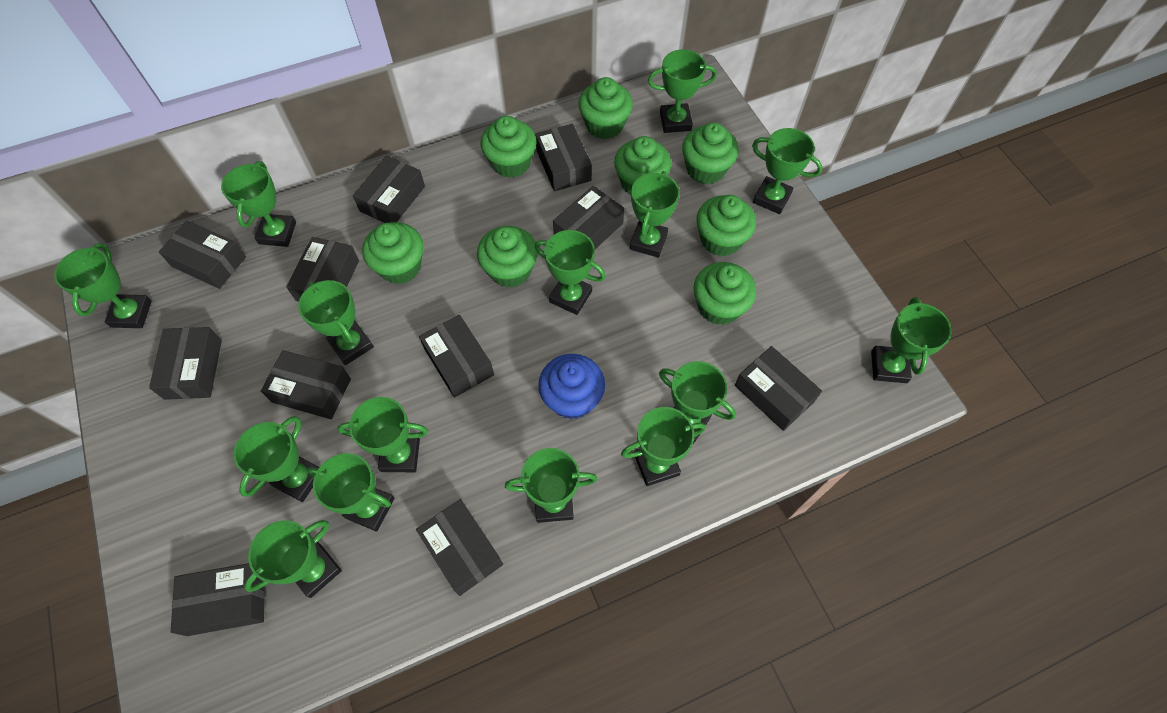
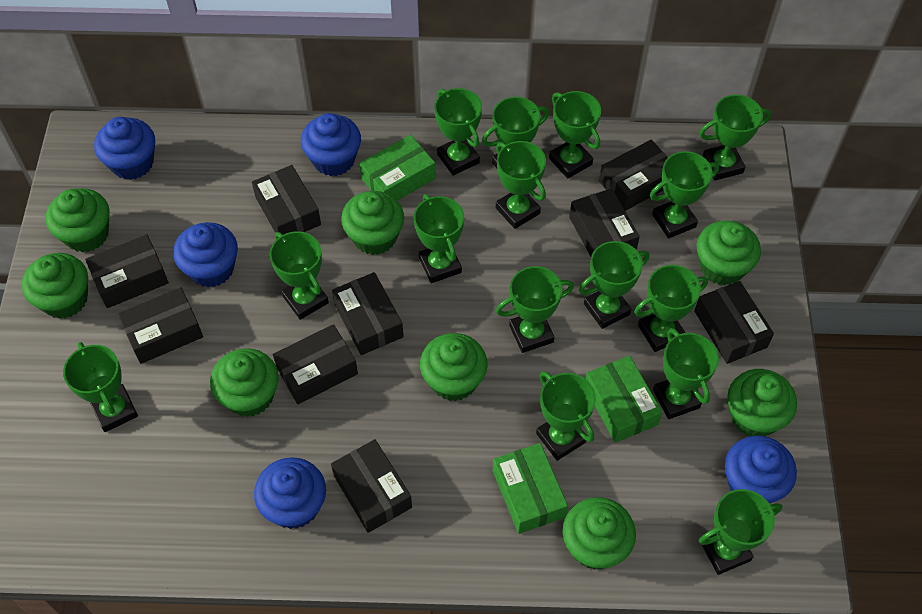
black box: 11 -> 9
blue cupcake: 1 -> 5
green box: 0 -> 3

